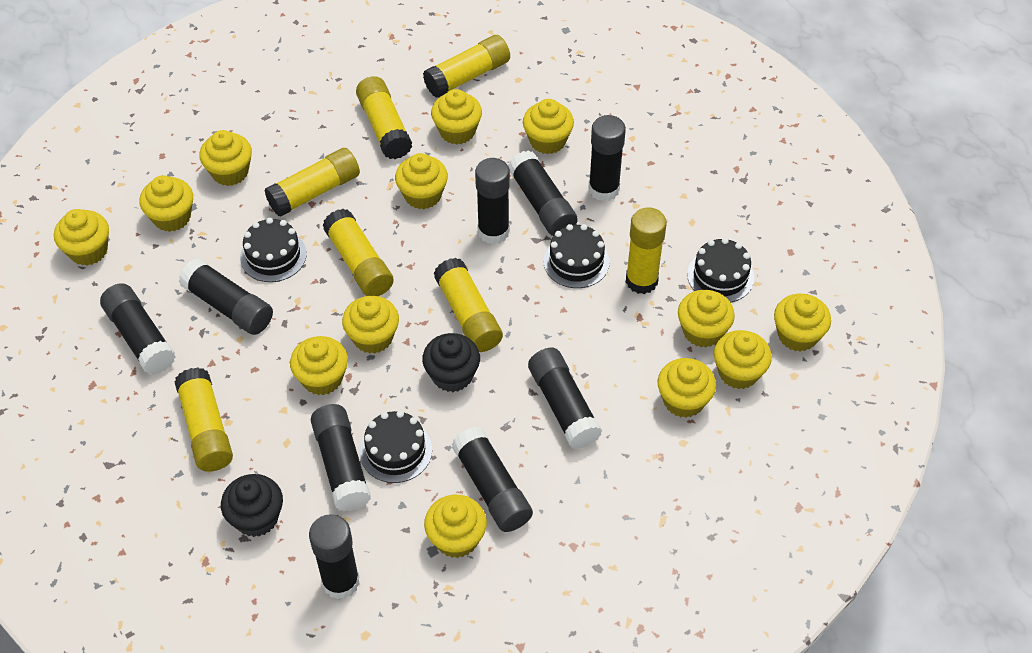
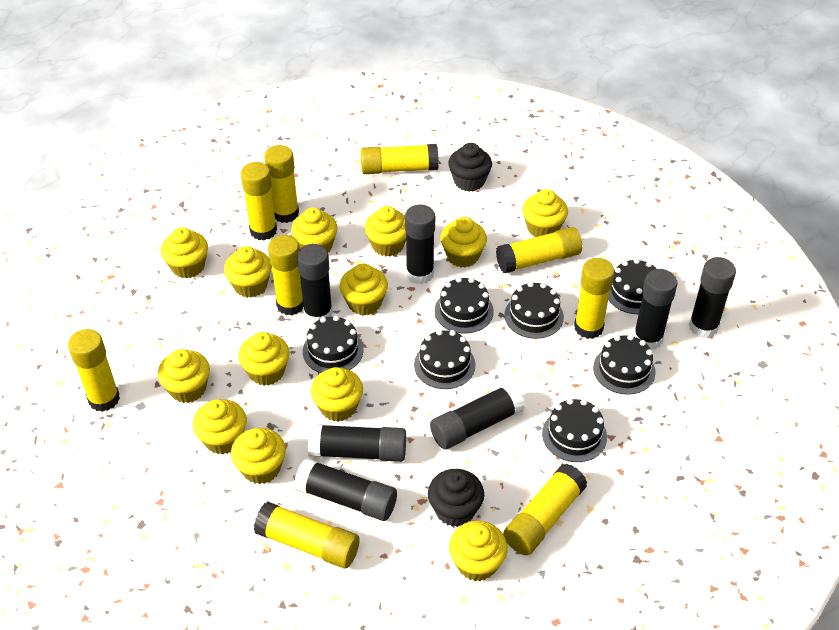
black cake: 4 -> 7
black glue stick: 9 -> 7
yellow glue stick: 7 -> 9

